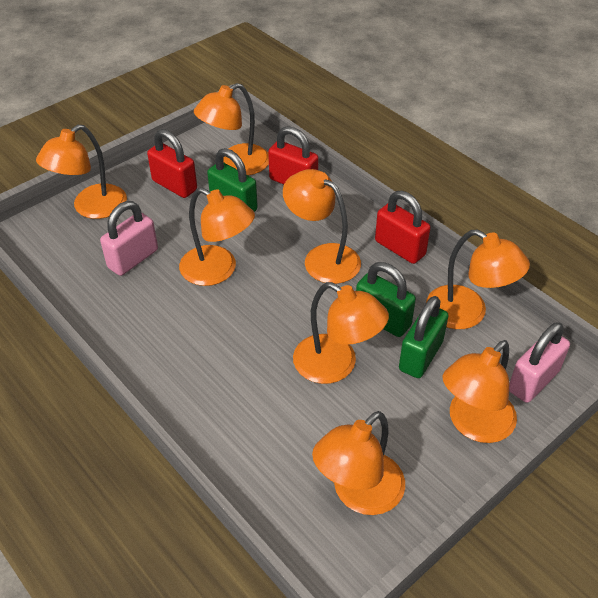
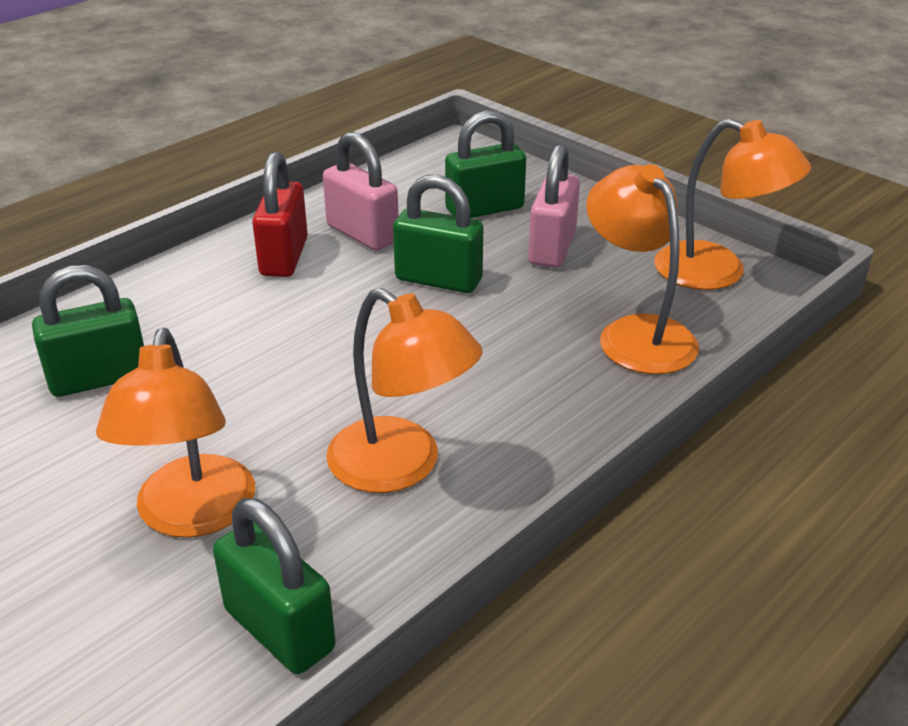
green padlock: 3 -> 4
orange lamp: 8 -> 4
red padlock: 3 -> 1

